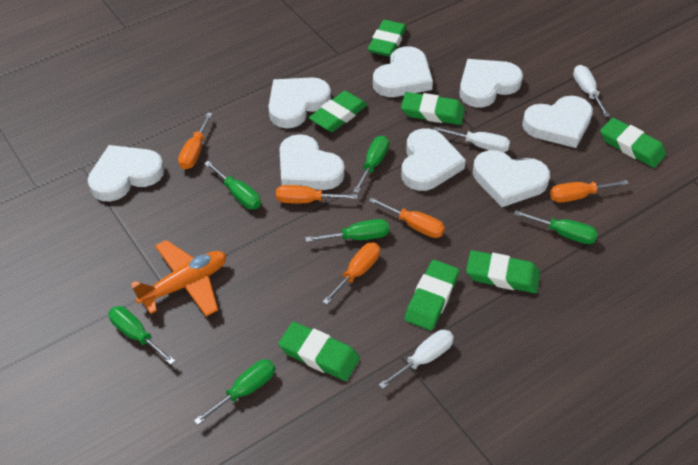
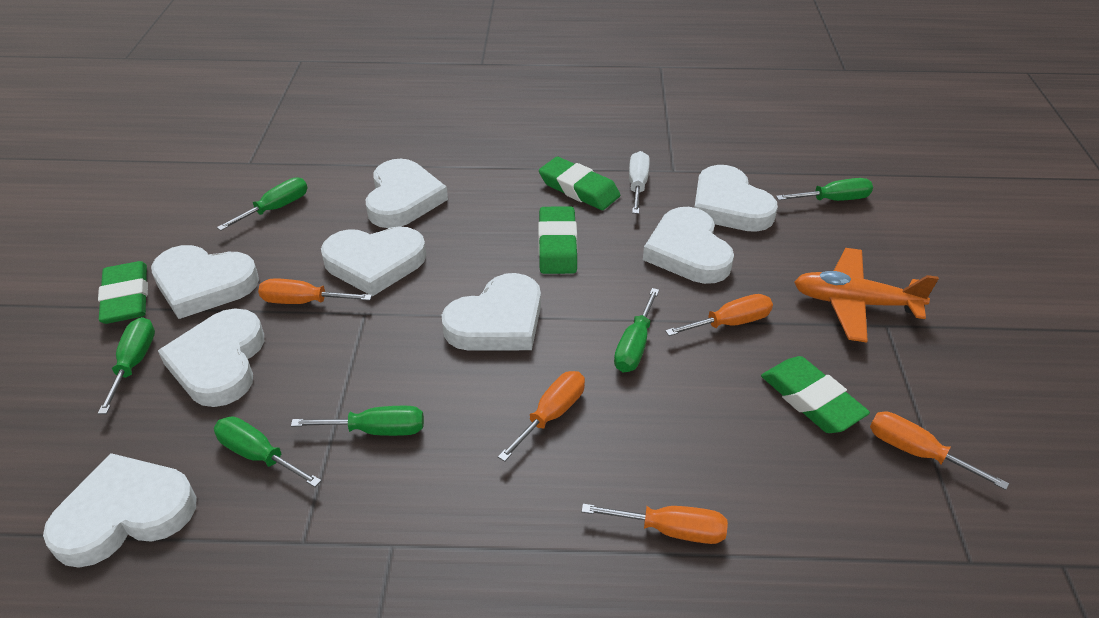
green eraser: 7 -> 4
white screwdriver: 3 -> 1

